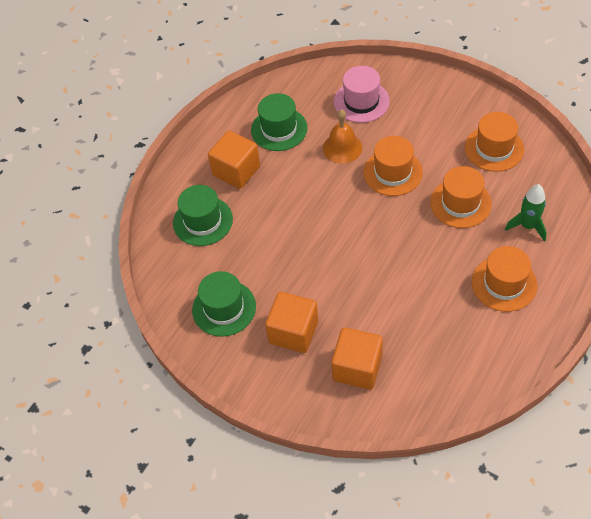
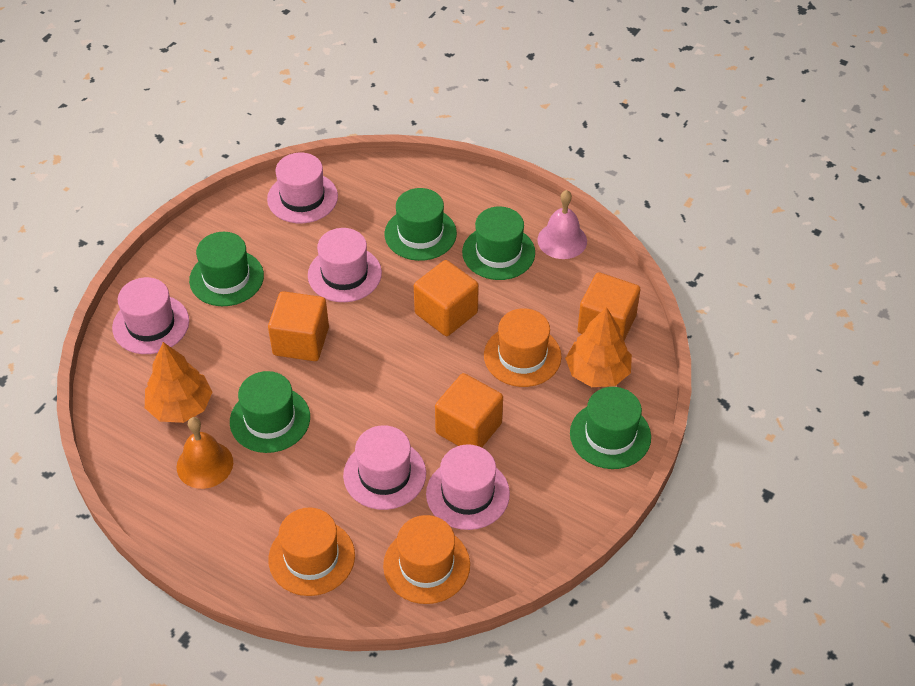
green hat: 3 -> 5
green rocket: 1 -> 0
orange cube: 3 -> 4
orange hat: 4 -> 3
orange tree: 0 -> 2
pink bell: 0 -> 1
pink hat: 1 -> 5

